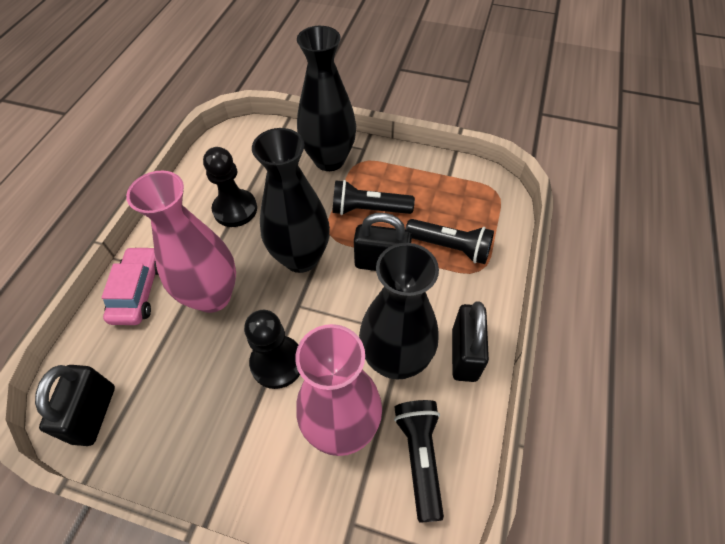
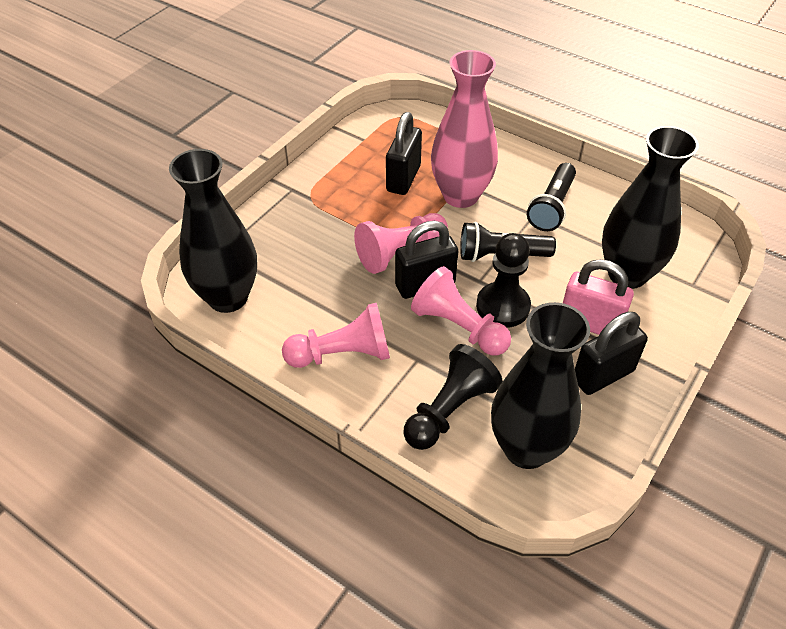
black flashlight: 3 -> 2
pink car: 1 -> 0
pink padlock: 0 -> 1
pink pawn: 0 -> 3
pink vase: 2 -> 1

